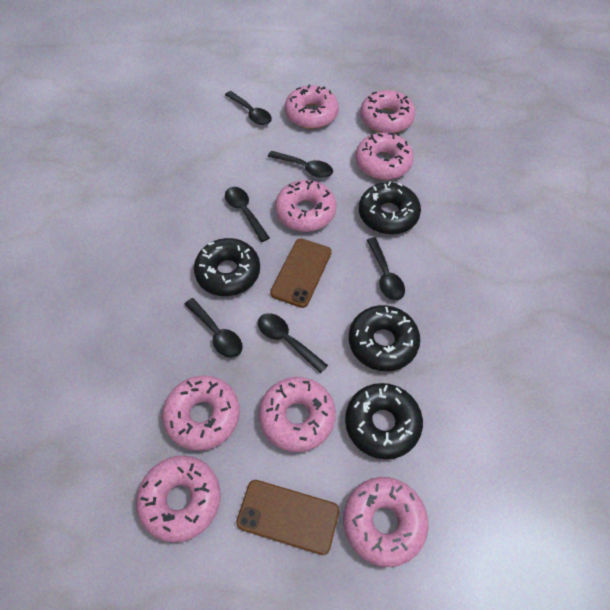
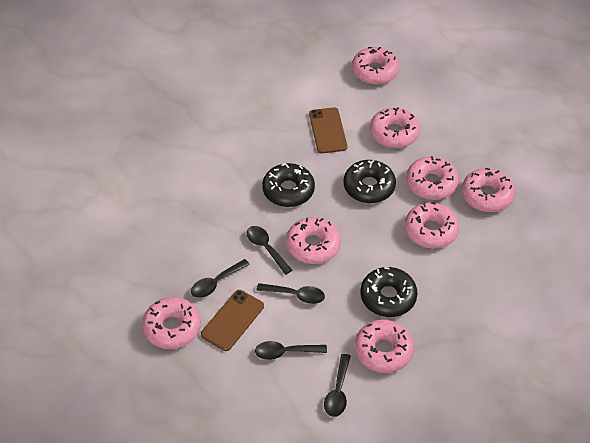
black donut: 4 -> 3
black spoon: 6 -> 5

